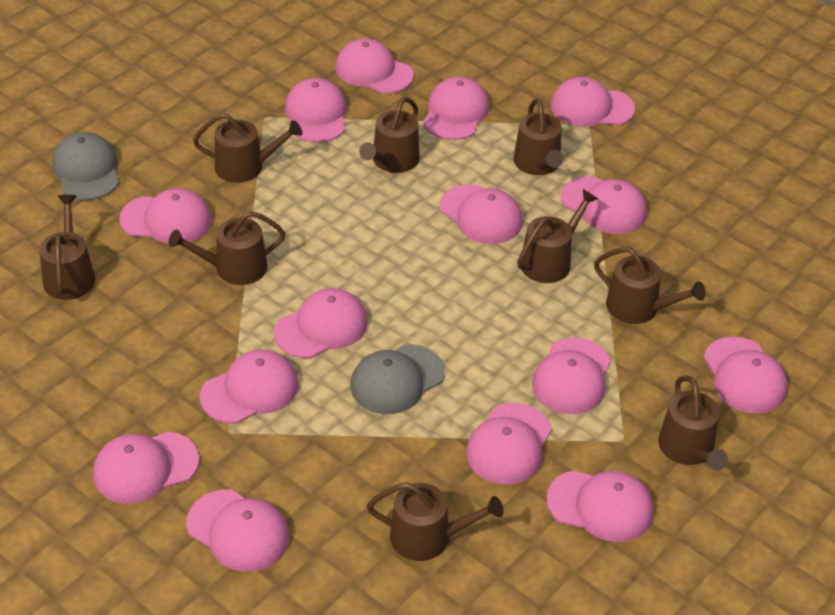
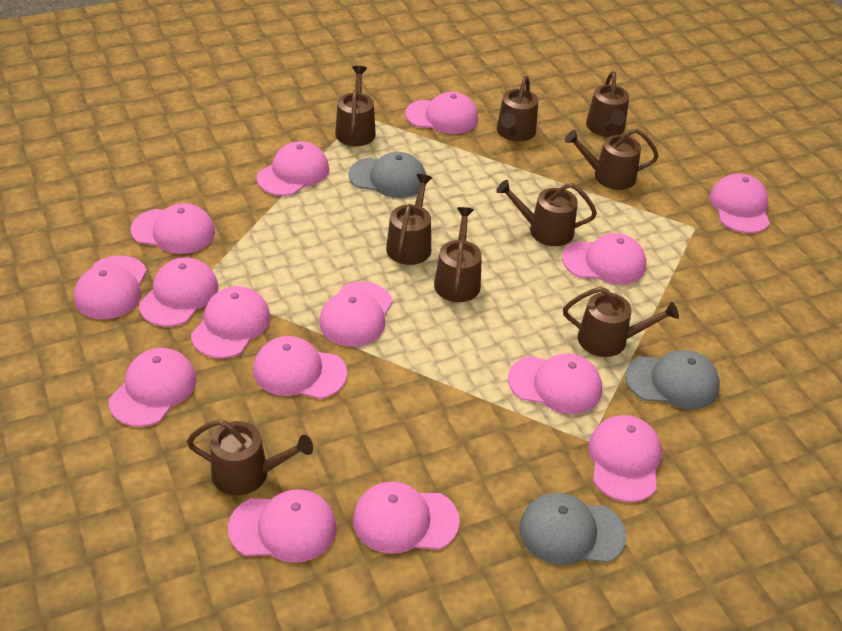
grey cap: 2 -> 3

